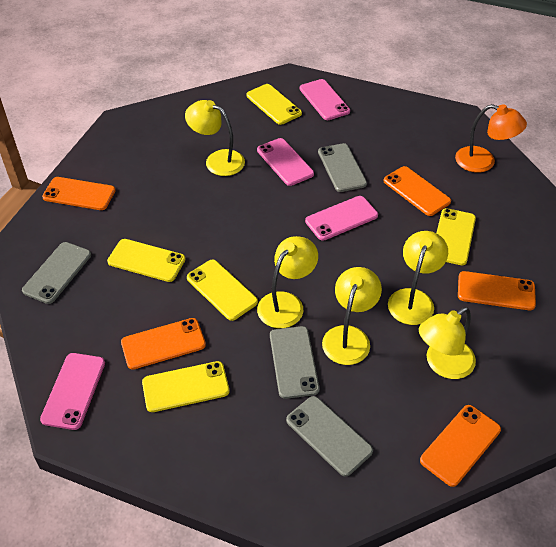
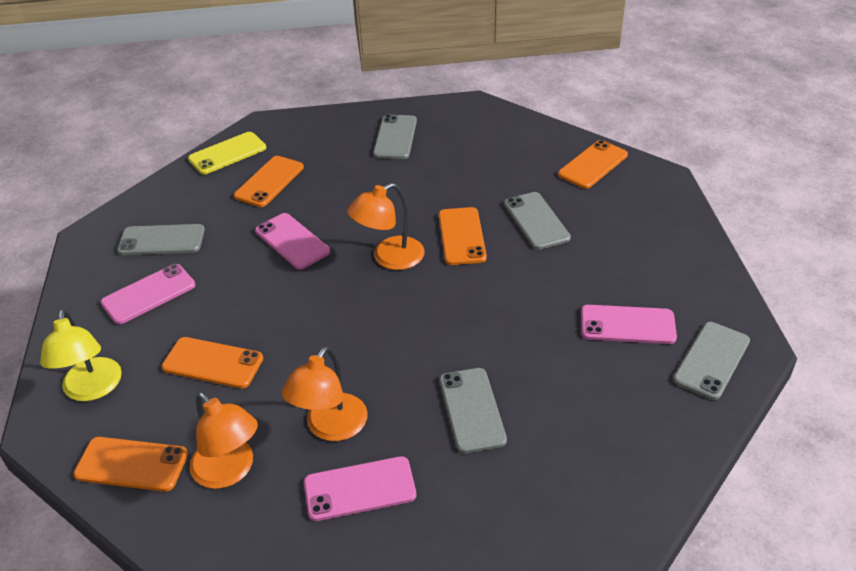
grey phone: 4 -> 5
orange lamp: 1 -> 3
yellow lamp: 5 -> 1
yellow phone: 5 -> 1

